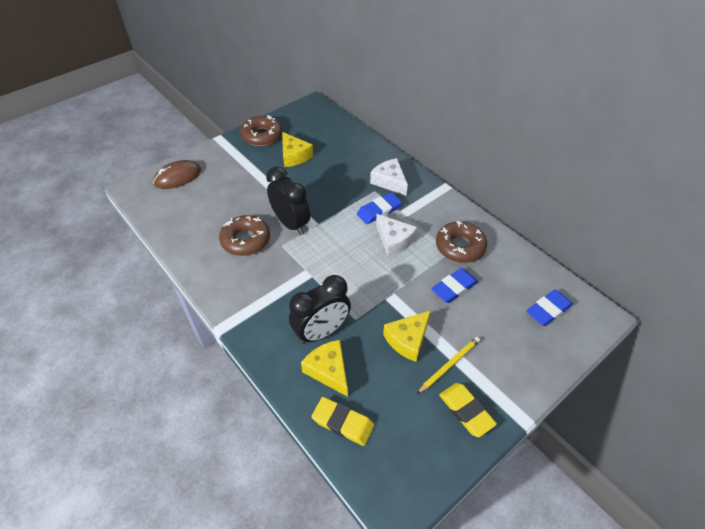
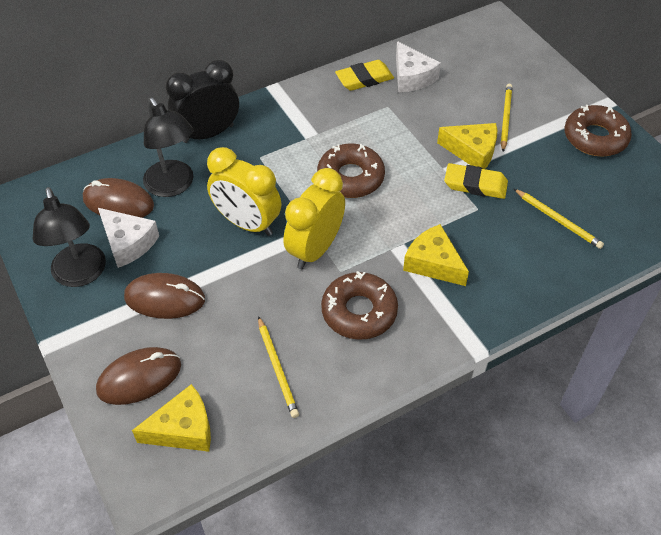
black clock: 2 -> 1
black lamp: 0 -> 2
blue eraser: 3 -> 0
brown mouse: 1 -> 3
yellow clock: 0 -> 2
yellow pencil: 1 -> 3

